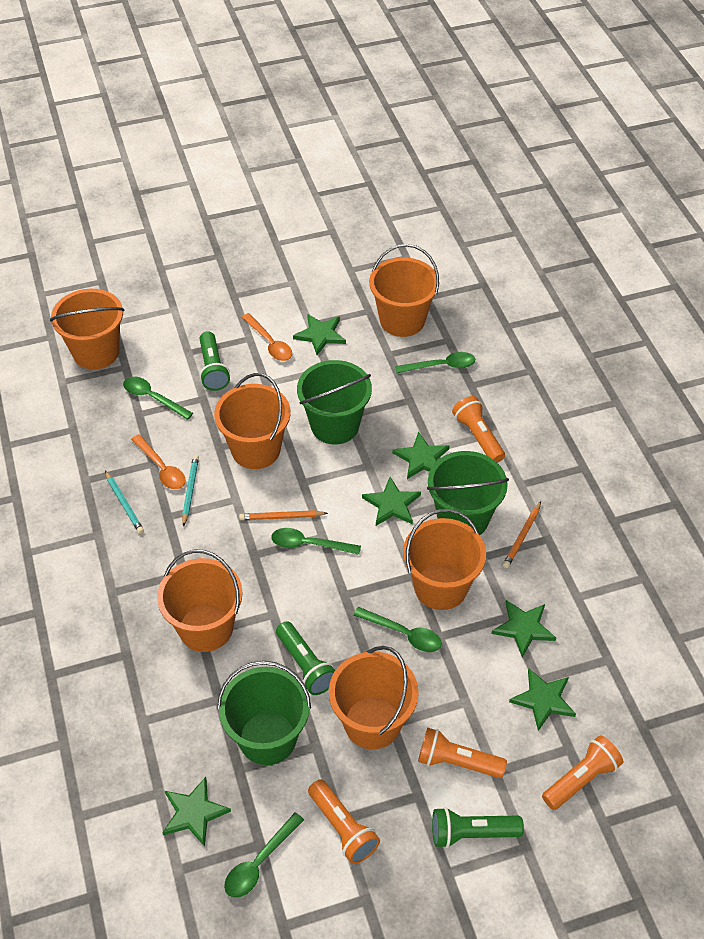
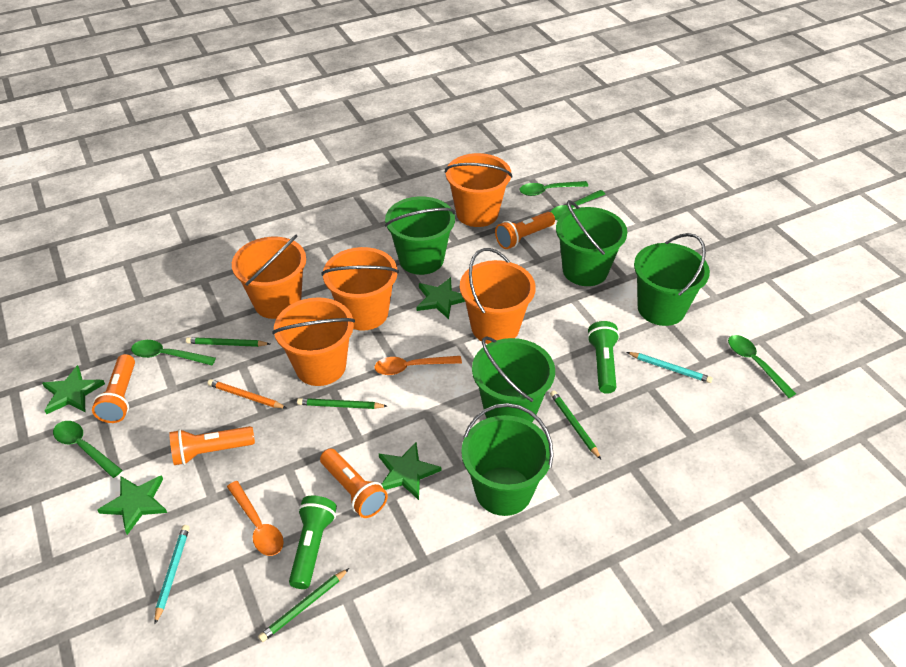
green bucket: 3 -> 5
green flashlight: 3 -> 2
green pencil: 0 -> 4
green star: 6 -> 4
orange bucket: 6 -> 5
orange pencil: 2 -> 1

